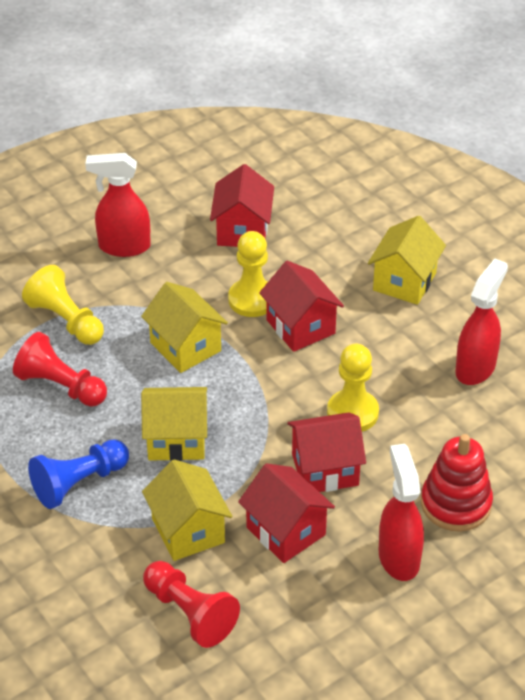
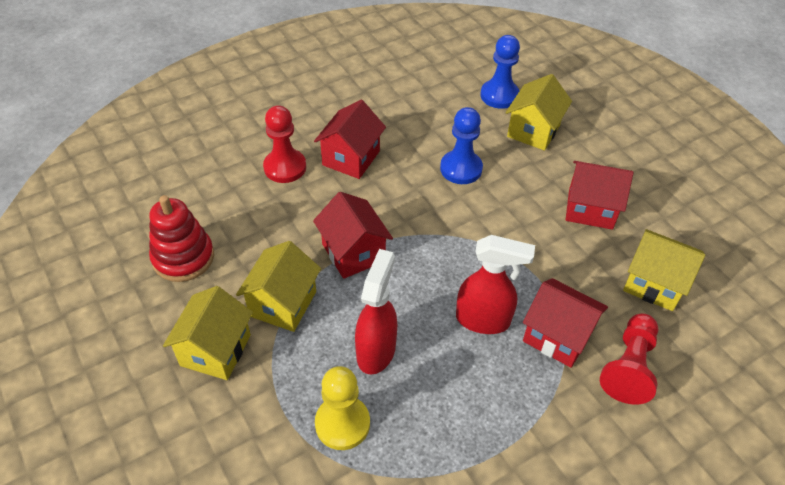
blue pawn: 1 -> 2
red spray bottle: 3 -> 2
yellow pawn: 3 -> 1

